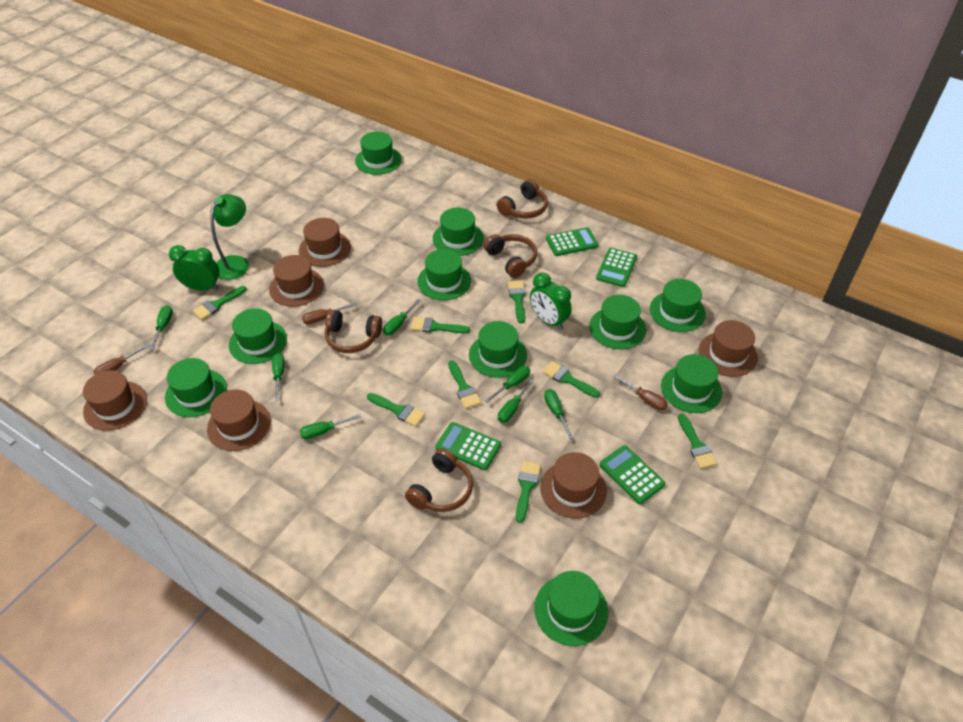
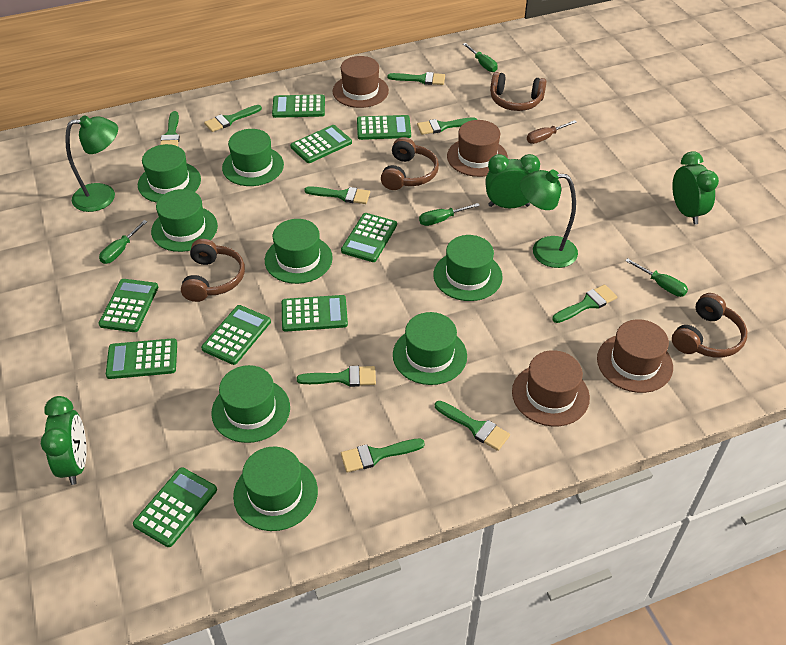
brown hat: 6 -> 4
brown screwdriver: 3 -> 1
green brush: 8 -> 9
green calculator: 4 -> 9
green clock: 2 -> 3
green hat: 10 -> 8
green lamp: 1 -> 2
green screwdriver: 7 -> 4

